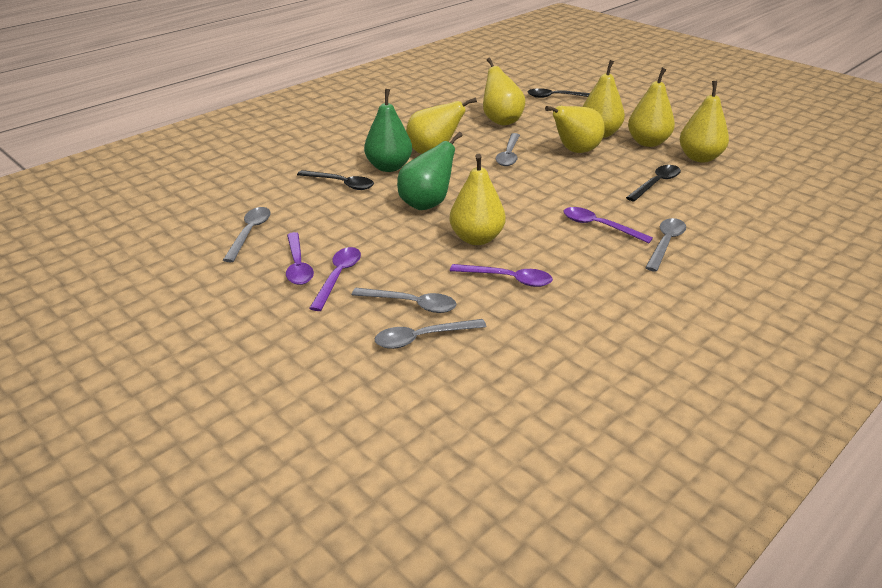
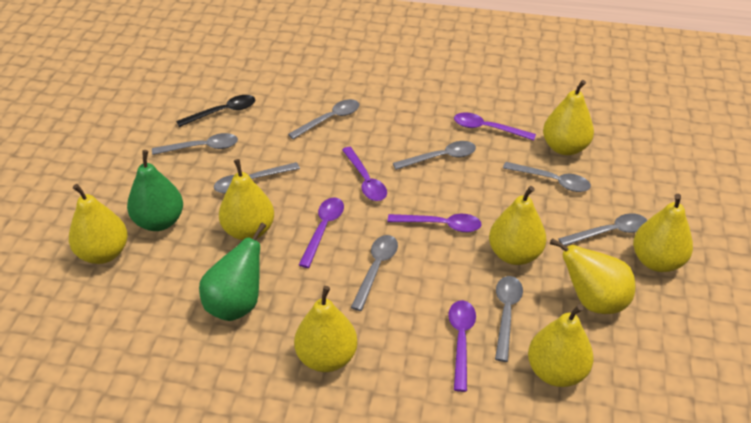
black spoon: 3 -> 1
grey spoon: 5 -> 8
purple spoon: 4 -> 5
yellow pear: 7 -> 8

